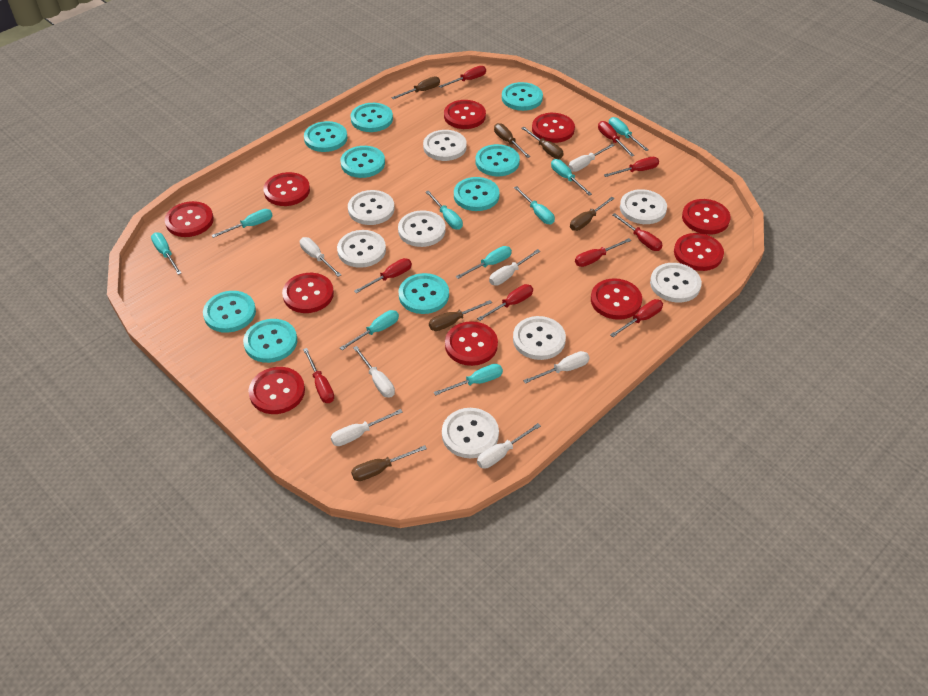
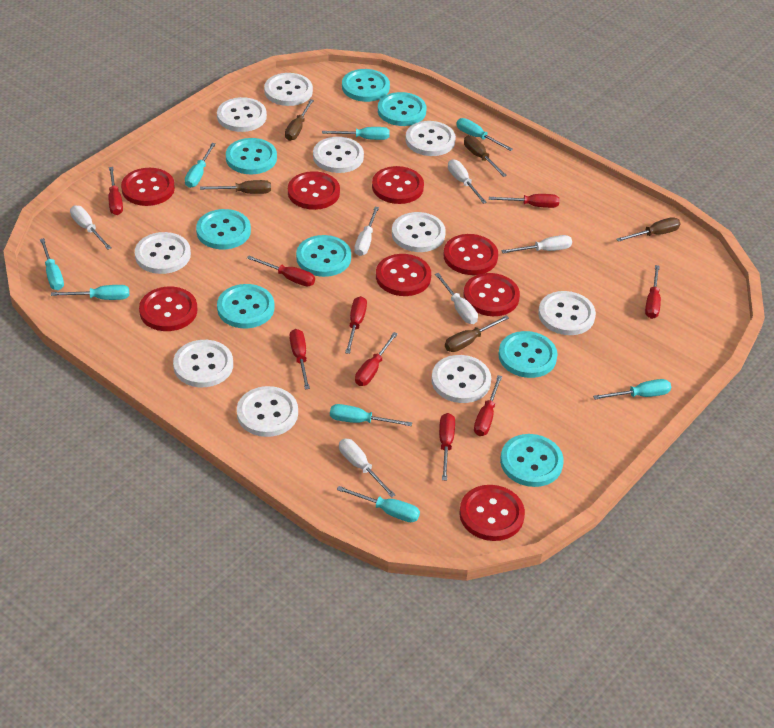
brown screwdriver: 6 -> 5
red button: 10 -> 8
turquoise button: 9 -> 8
turquoise screwdriver: 9 -> 8
white button: 8 -> 10
white screwdriver: 7 -> 6

